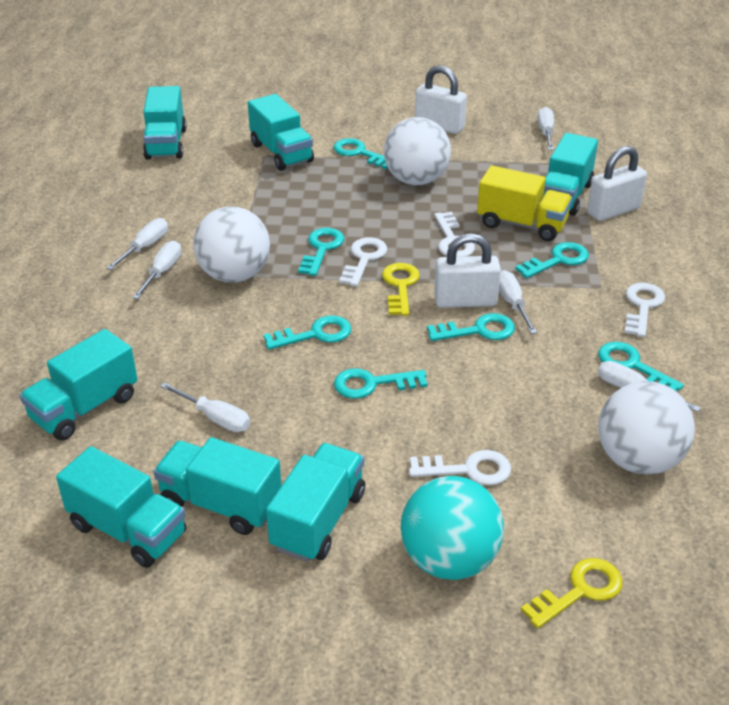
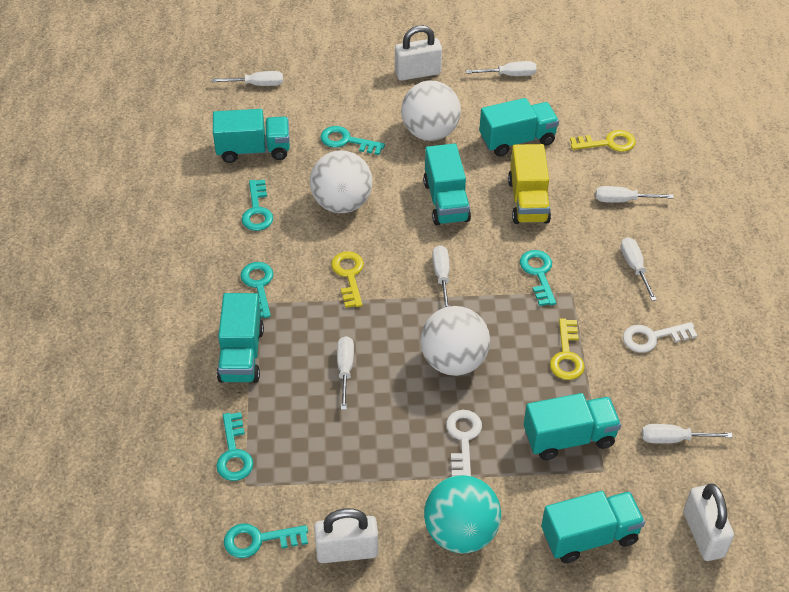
turquoise key: 7 -> 6
turquoise truck: 7 -> 6
white key: 4 -> 2
white screwdriver: 6 -> 7
yellow key: 2 -> 3

